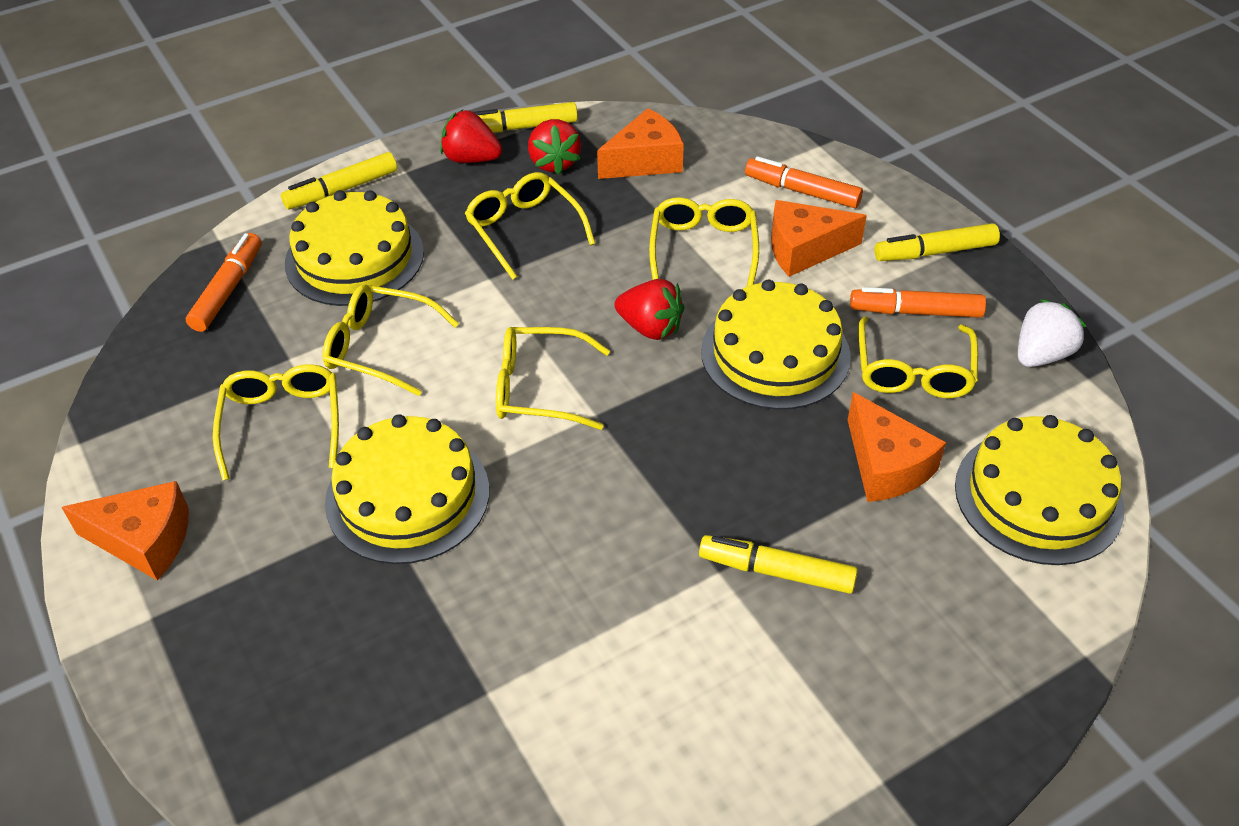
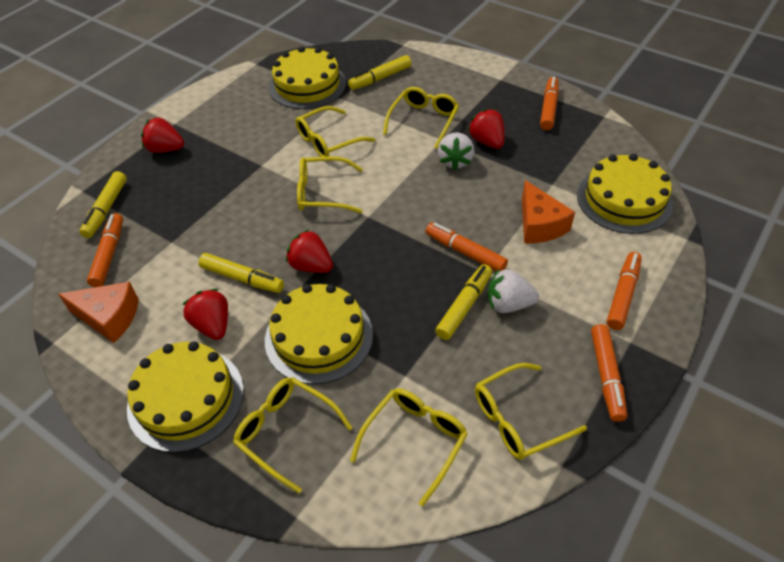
orange cheese: 4 -> 2
orange marker: 3 -> 5
red strawberry: 3 -> 4
white strawberry: 1 -> 2

